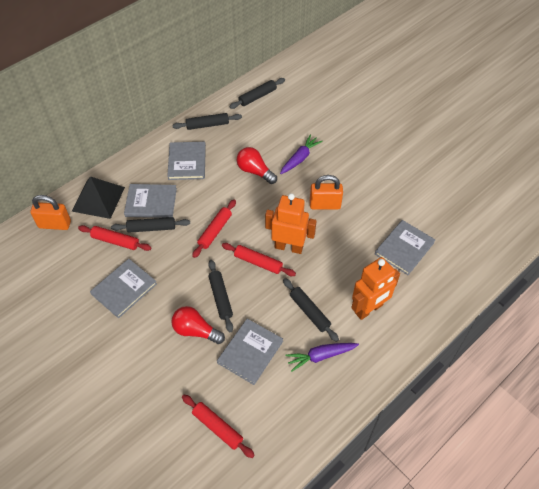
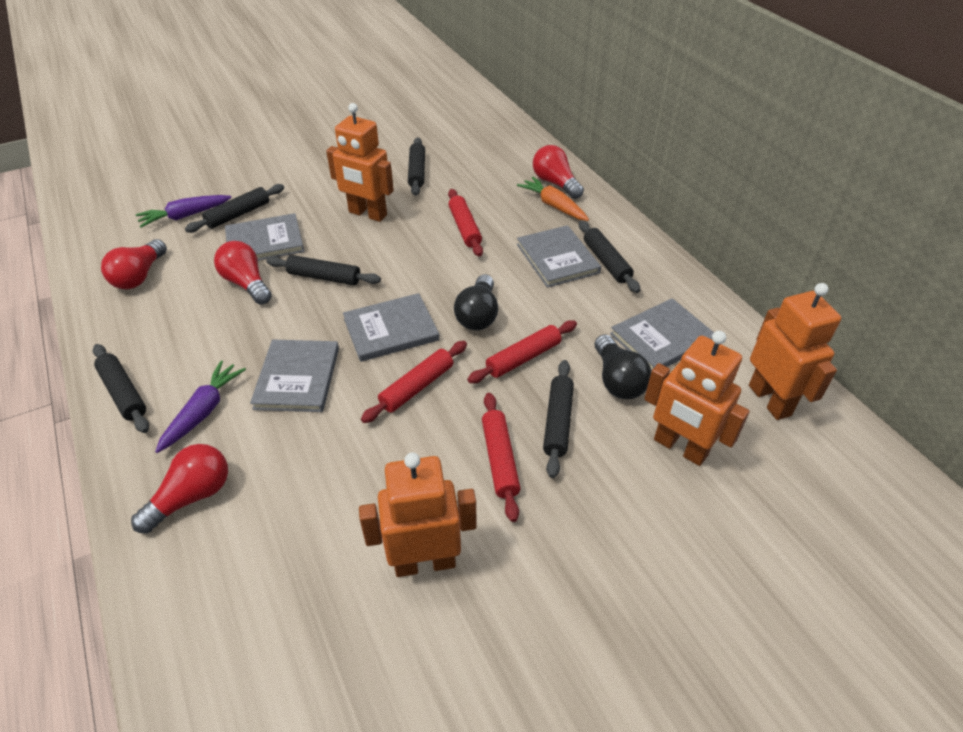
black light bulb: 0 -> 2
black pyramid: 1 -> 0
black rolling pin: 5 -> 6
orange carrot: 0 -> 1
orange padlock: 2 -> 0
orange robot: 2 -> 4
red light bulb: 2 -> 4

